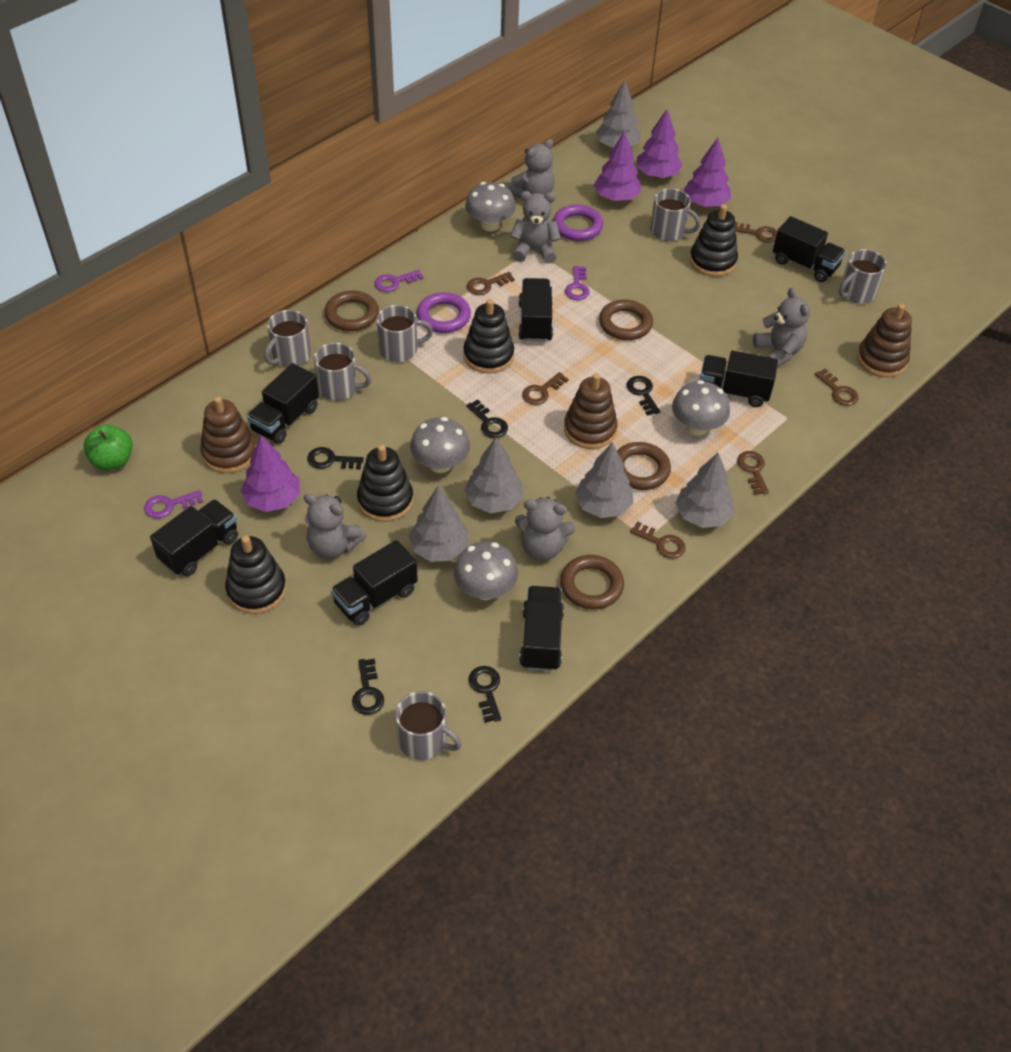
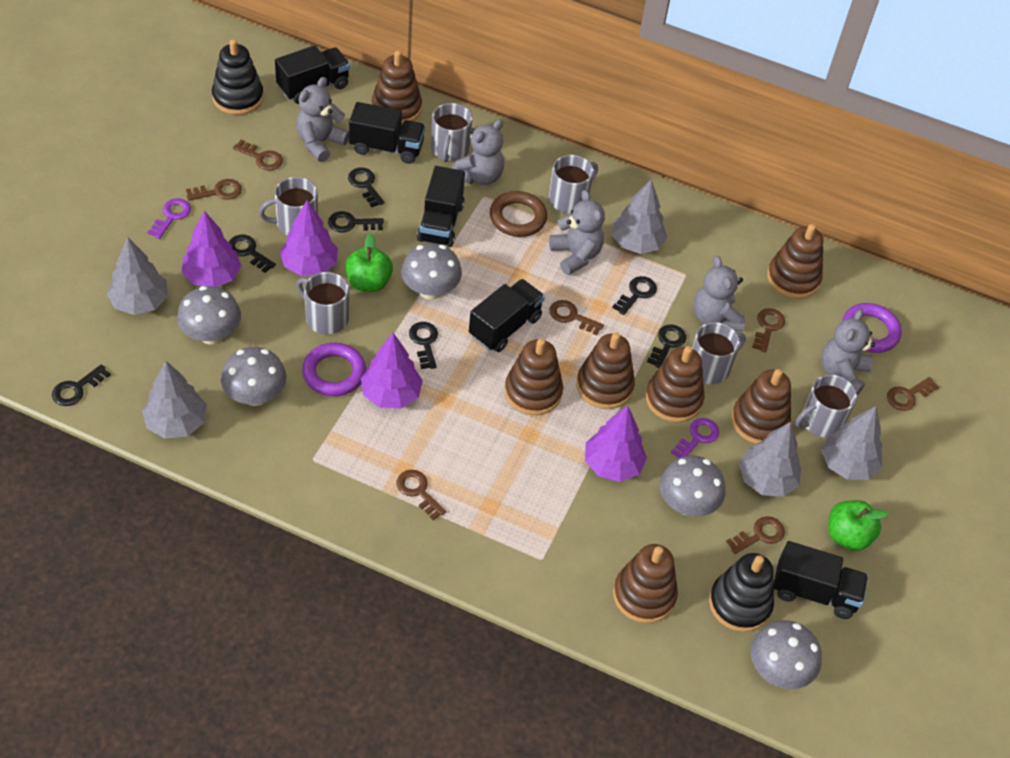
black key: 5 -> 7
black stacking toy: 4 -> 2
black truck: 7 -> 5
brown key: 6 -> 7
brown ring: 4 -> 1
brown stacking toy: 3 -> 7
green apple: 1 -> 2
grey mushroom: 4 -> 5
purple key: 3 -> 2

